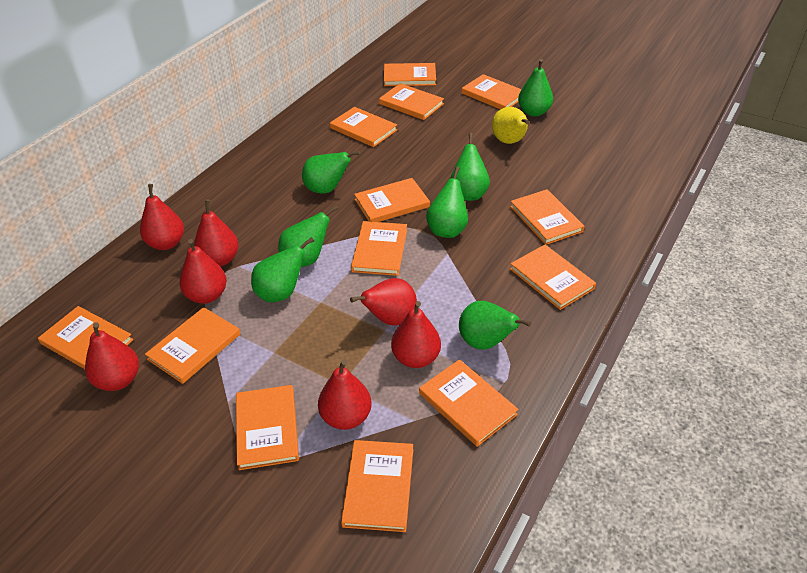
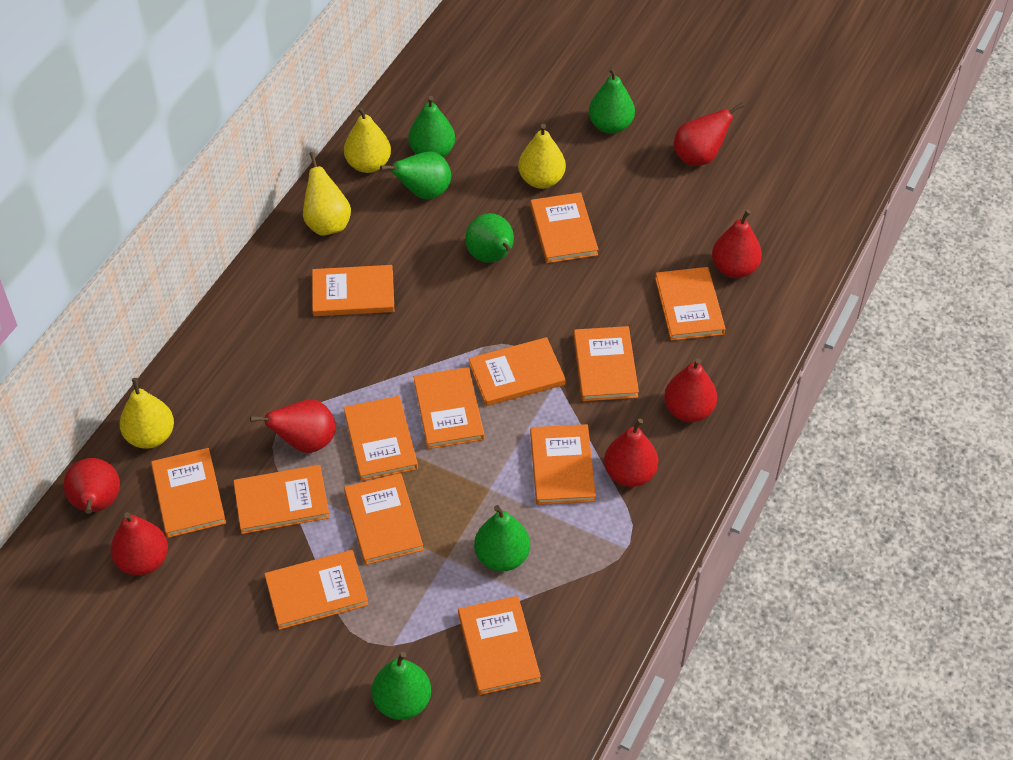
green pear: 7 -> 6
yellow pear: 1 -> 4

